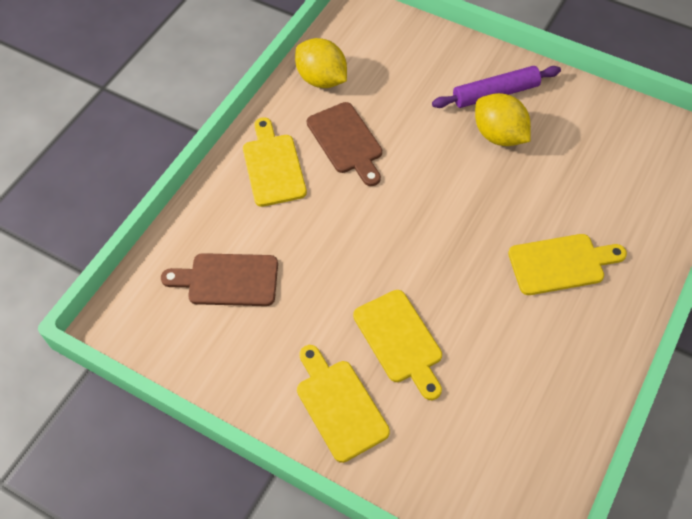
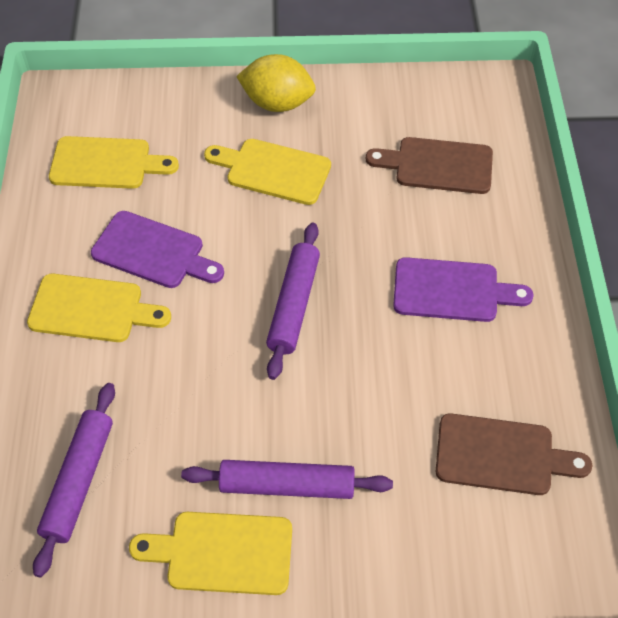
purple cutting board: 0 -> 2
purple rolling pin: 1 -> 3
yellow lemon: 2 -> 1

